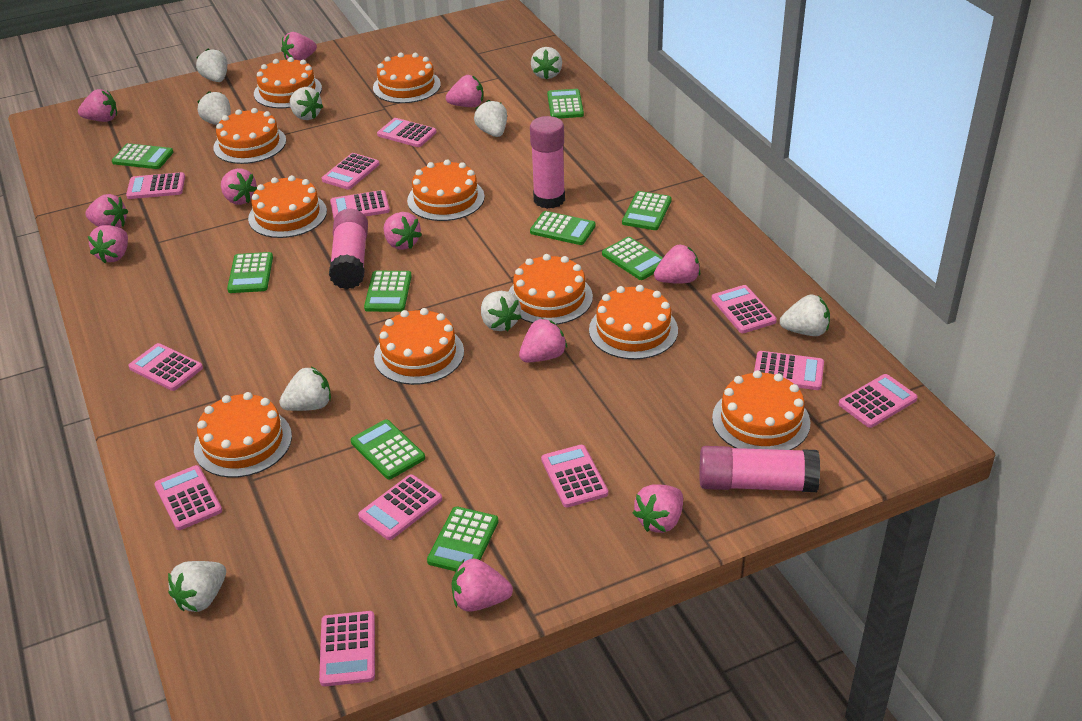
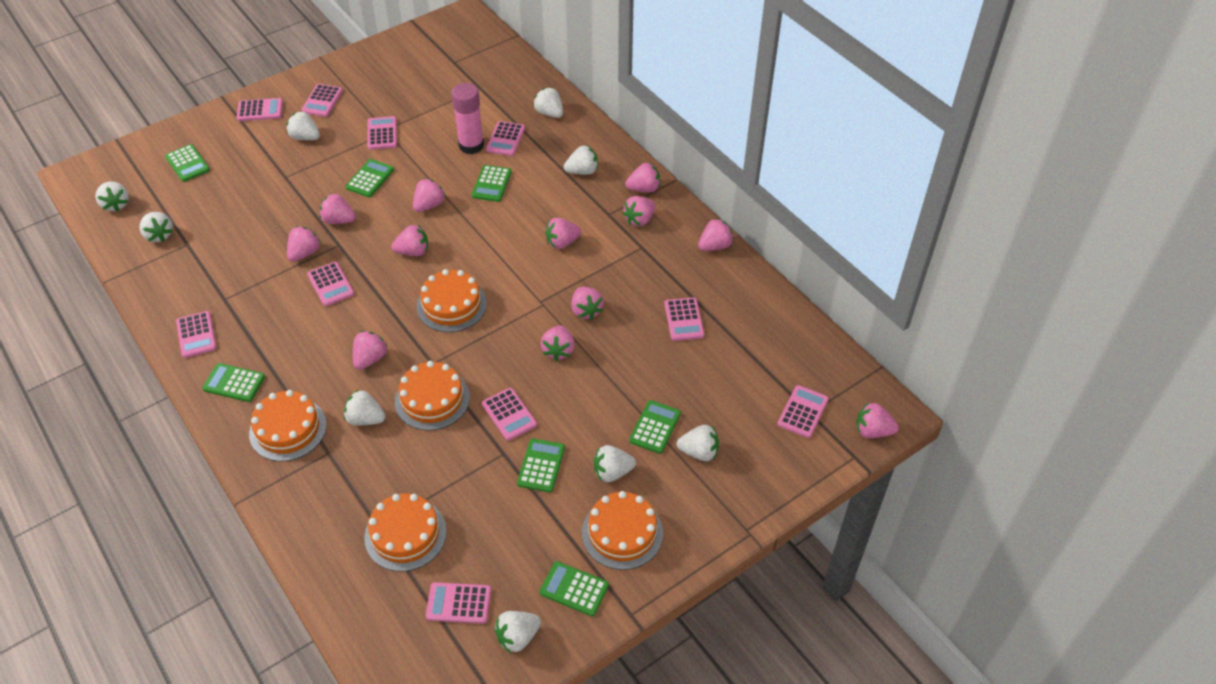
green calculator: 9 -> 7
orange cake: 10 -> 5
pink calculator: 12 -> 10
pink glue stick: 3 -> 1
pink strawberry: 11 -> 12

